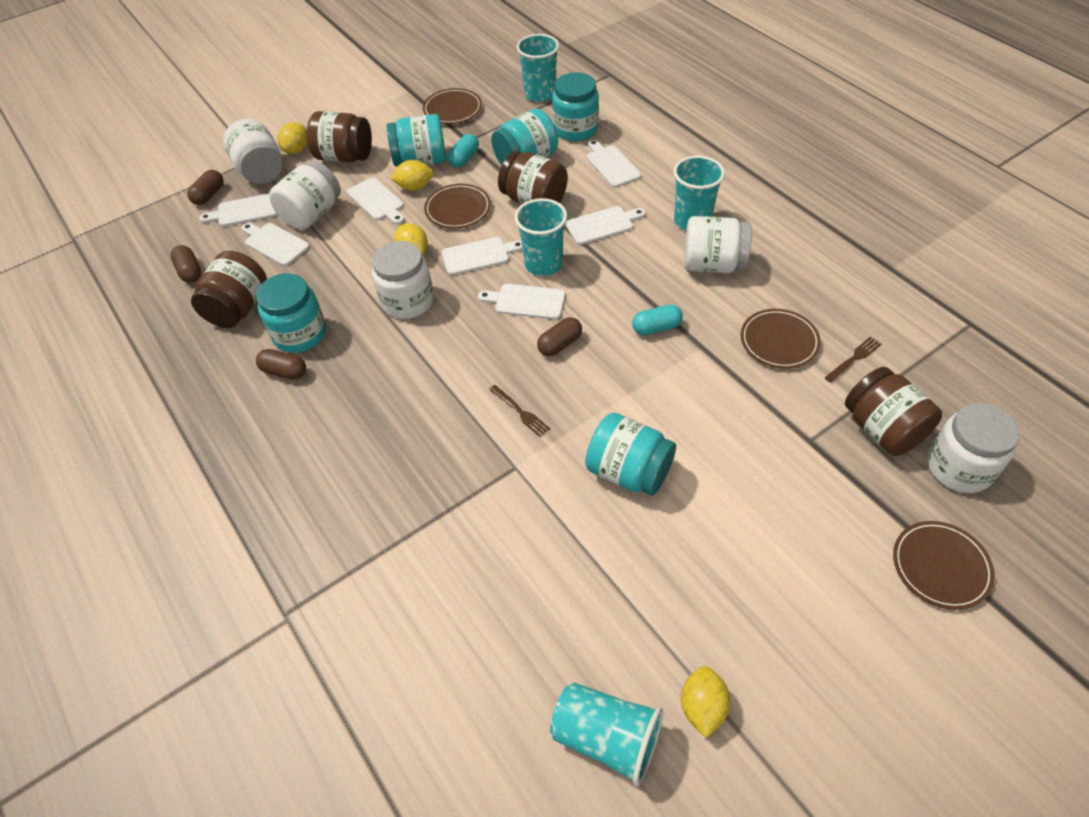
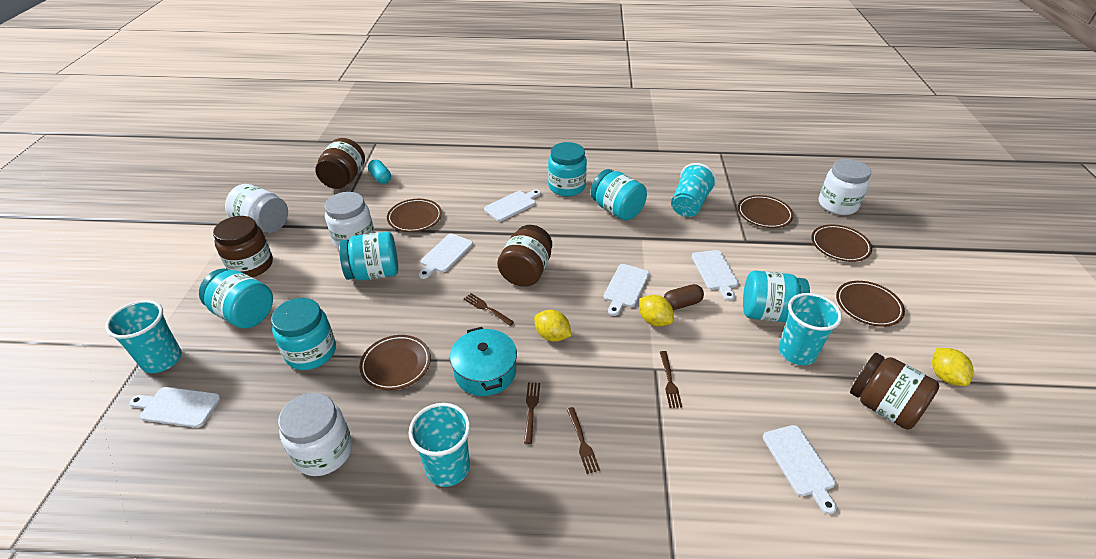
brown capsule: 4 -> 1
brown fork: 2 -> 4
brown plate: 4 -> 5
turquoise capsule: 2 -> 1
turquoise jar: 5 -> 6
turquoise pot: 0 -> 1
white cutting board: 7 -> 6
white jar: 5 -> 4
yellow lemon: 4 -> 3

